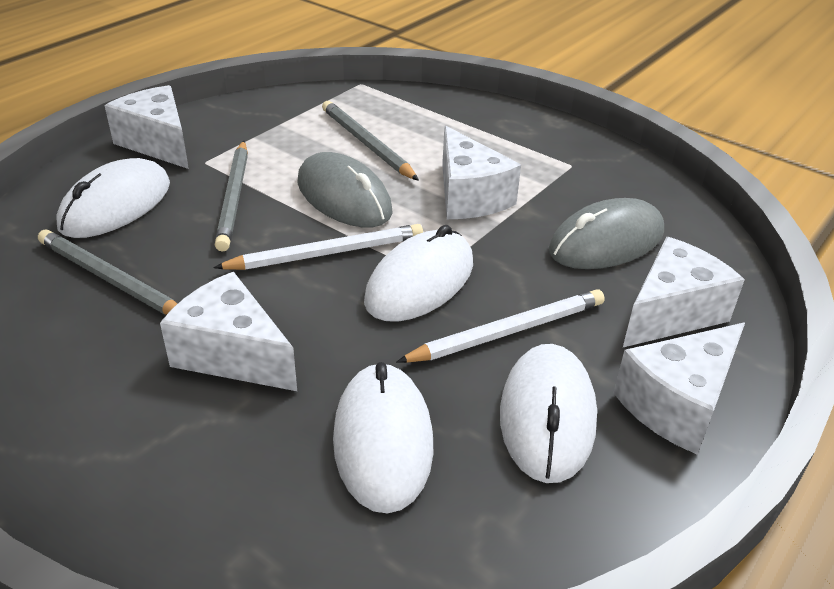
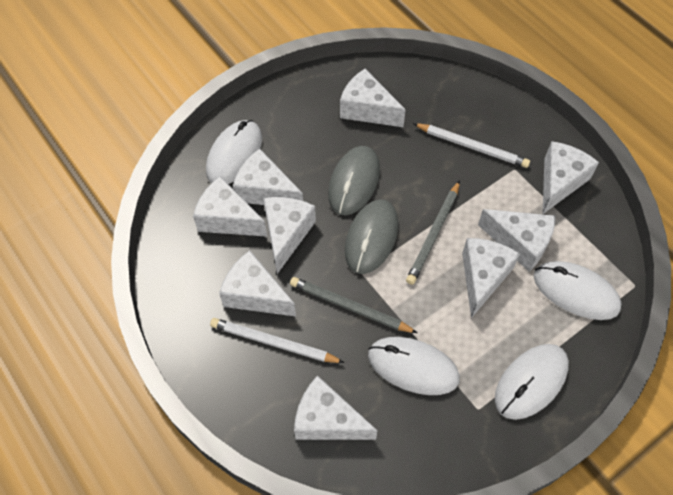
grey pencil: 3 -> 2
white cheese: 5 -> 9

